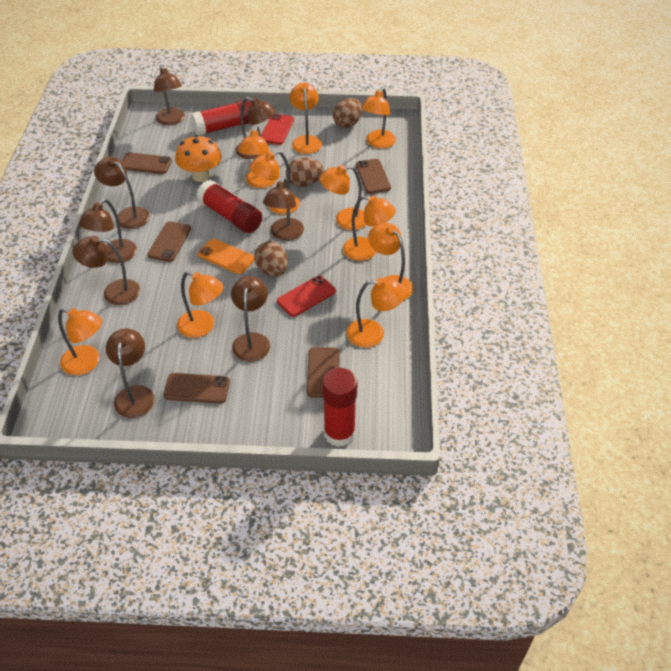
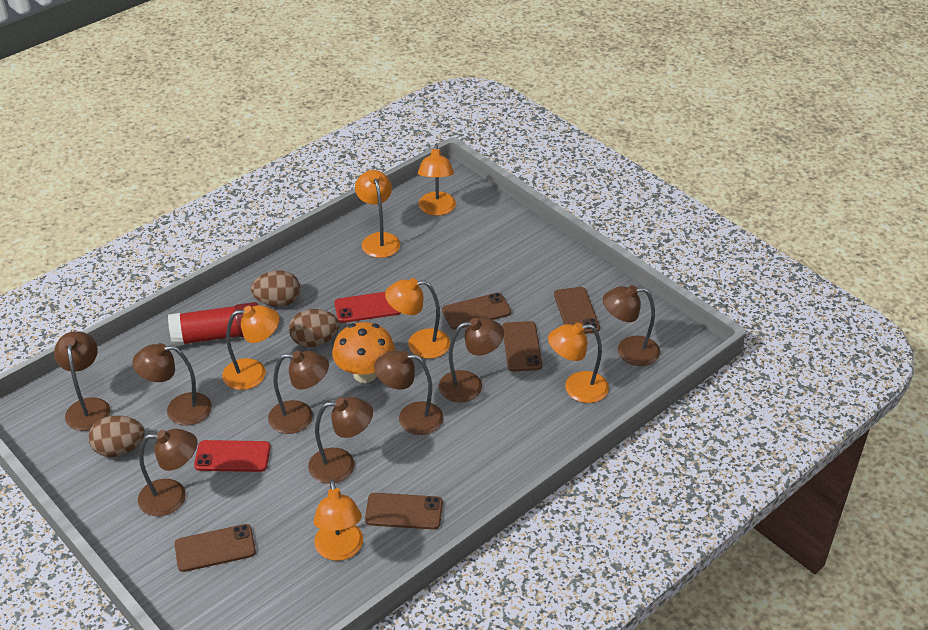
orange lamp: 10 -> 6
orange phone: 1 -> 0
red glue stick: 3 -> 1

